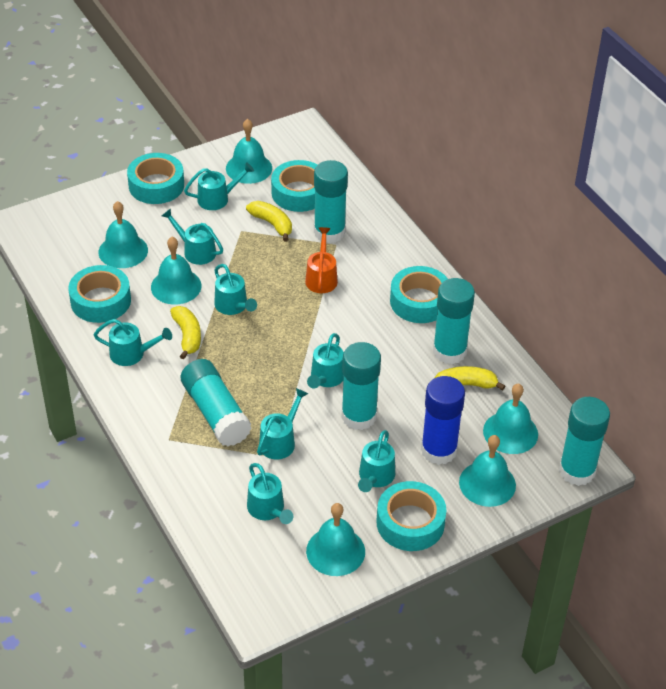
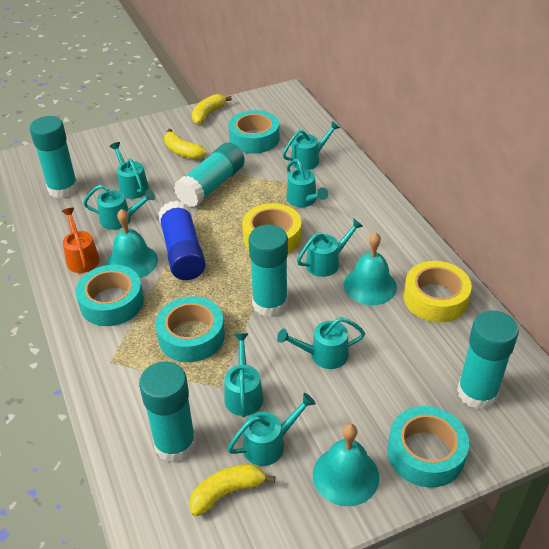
turquoise bell: 6 -> 3
turquoise tape: 5 -> 4
yellow tape: 0 -> 2

